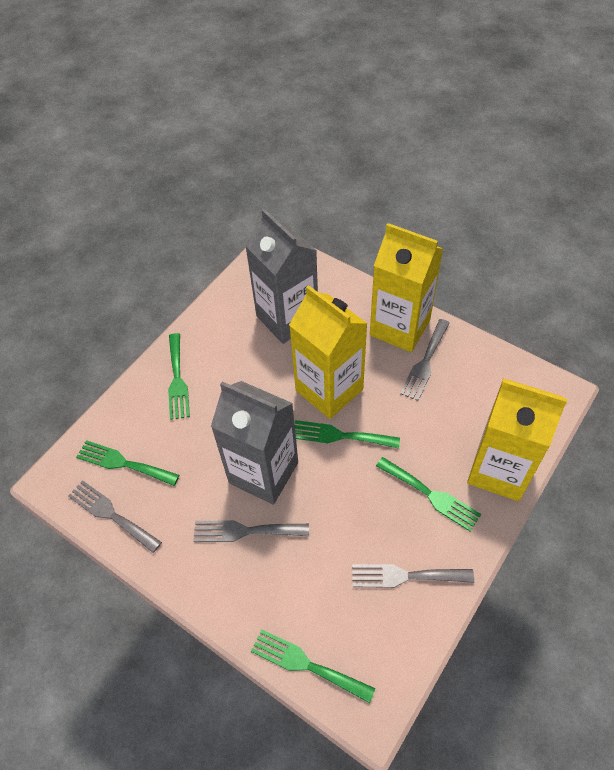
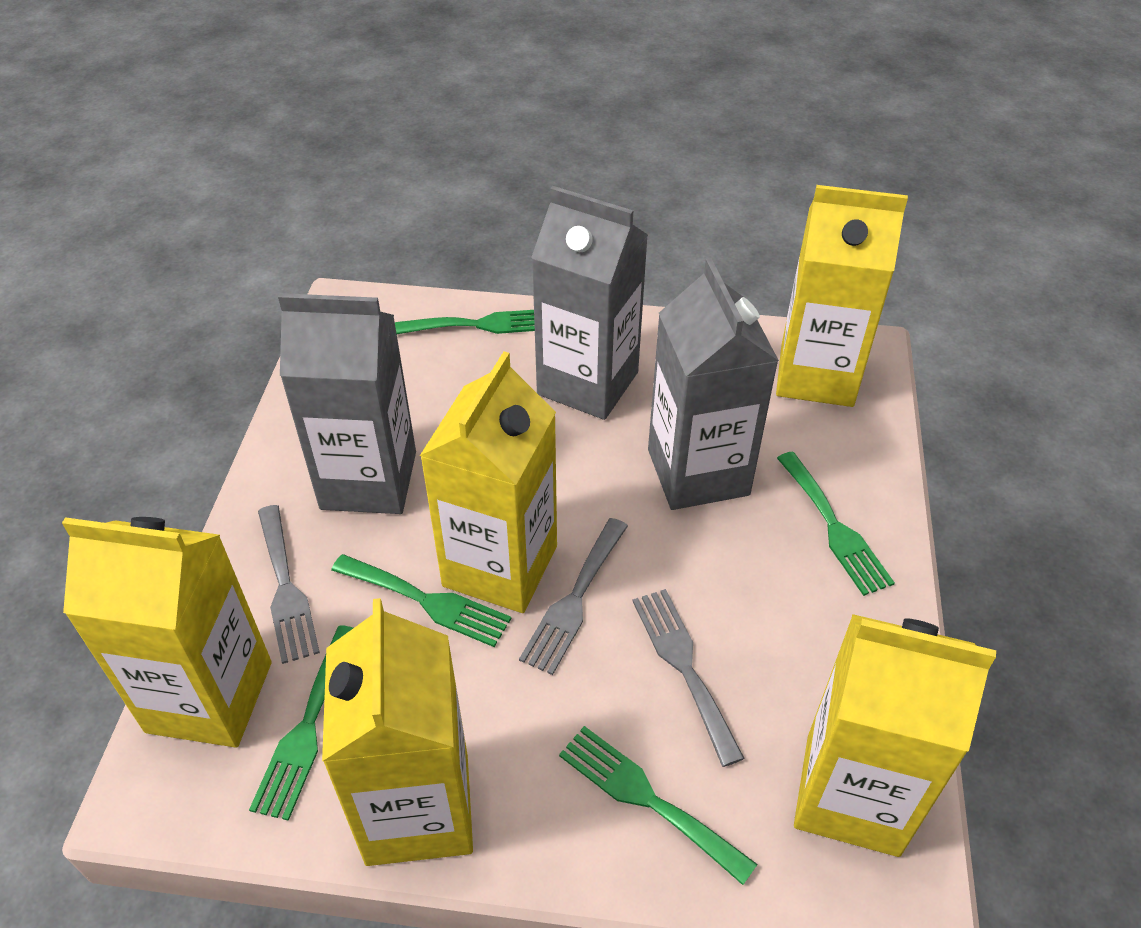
grey carton: 2 -> 3
grey fork: 4 -> 3
yellow carton: 3 -> 5

